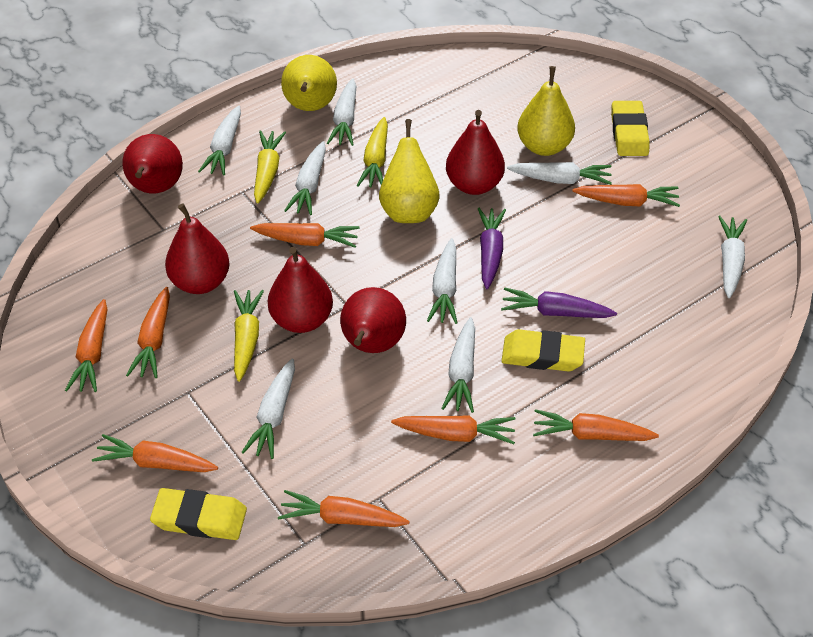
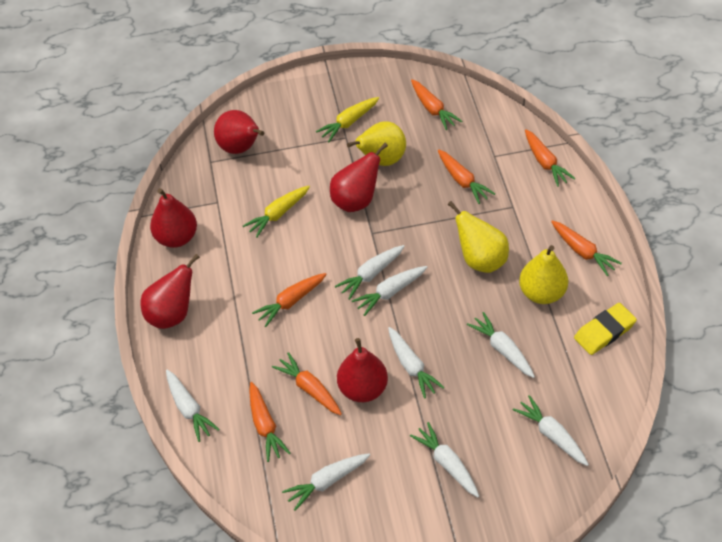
orange carrot: 8 -> 7
purple carrot: 2 -> 0
yellow carrot: 3 -> 2
yellow eraser: 3 -> 1

